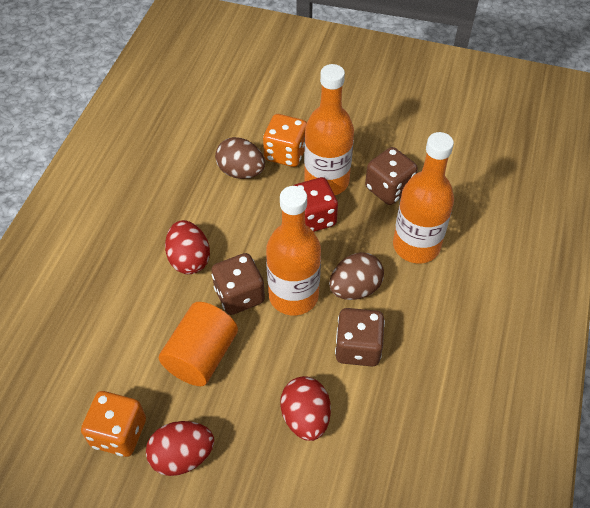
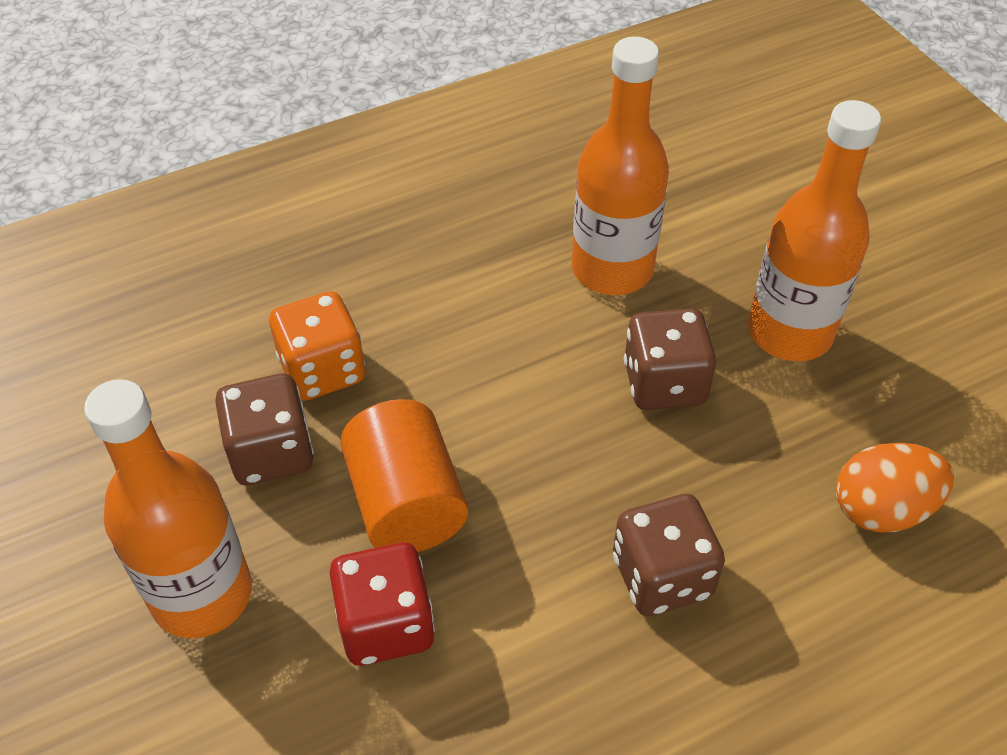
brown egg: 2 -> 0
orange dice: 2 -> 1
orange egg: 0 -> 1
red egg: 3 -> 0

